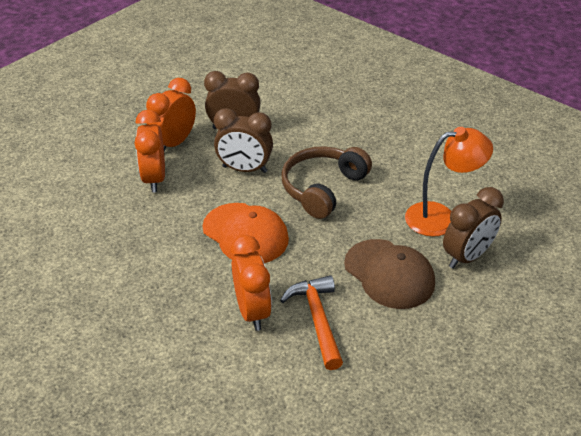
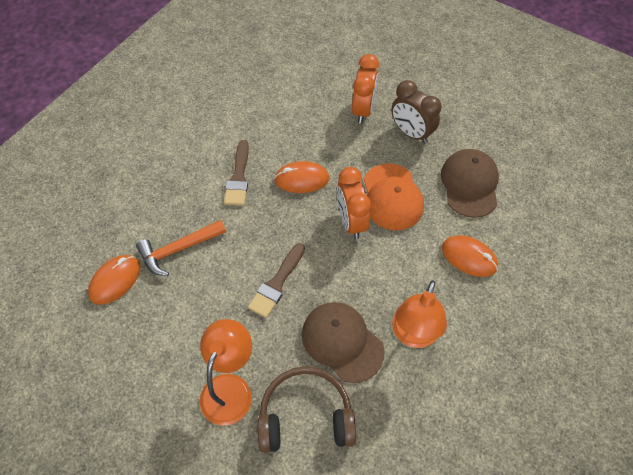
brown brush: 0 -> 2
brown cap: 1 -> 2
brown clock: 3 -> 1
orange clock: 3 -> 2
orange lamp: 1 -> 2
orange mouse: 0 -> 3

